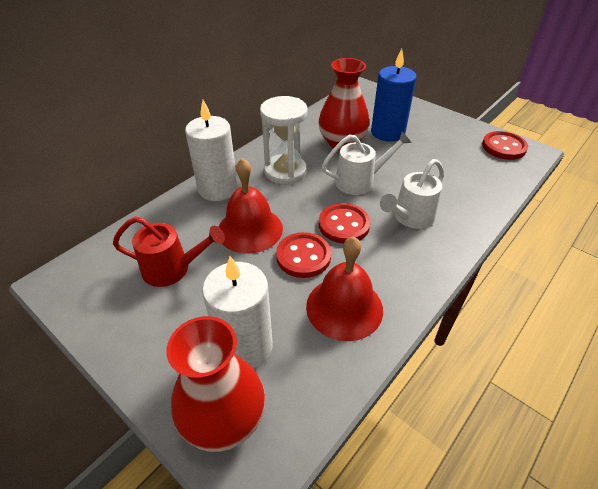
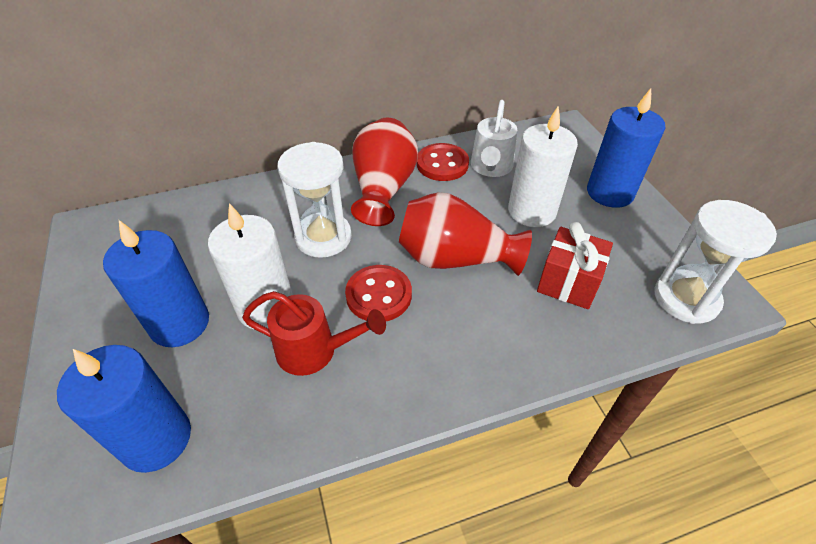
blue candle: 1 -> 3
red bell: 2 -> 0
red button: 3 -> 2
red gift: 0 -> 1
white hourglass: 1 -> 2
white watering can: 2 -> 1

